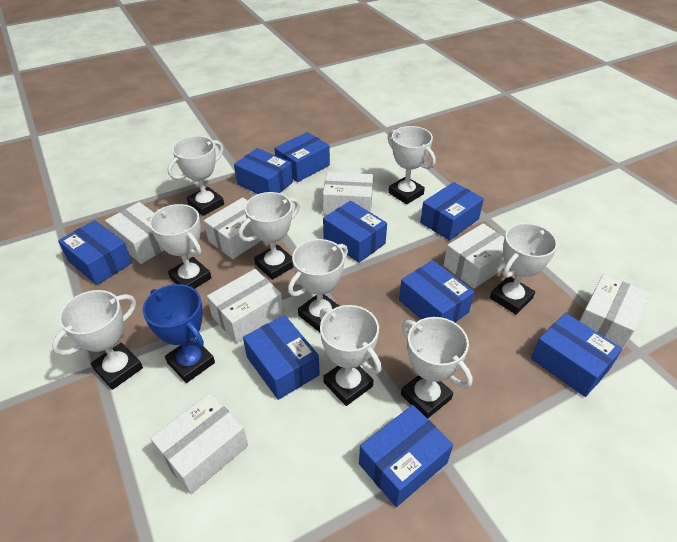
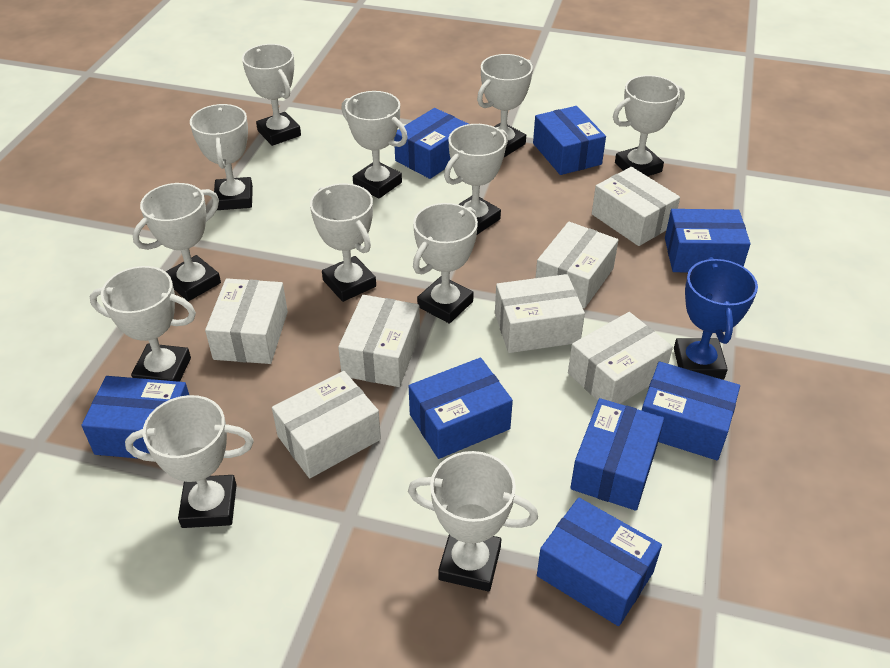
blue box: 9 -> 8
white trophy: 9 -> 12

